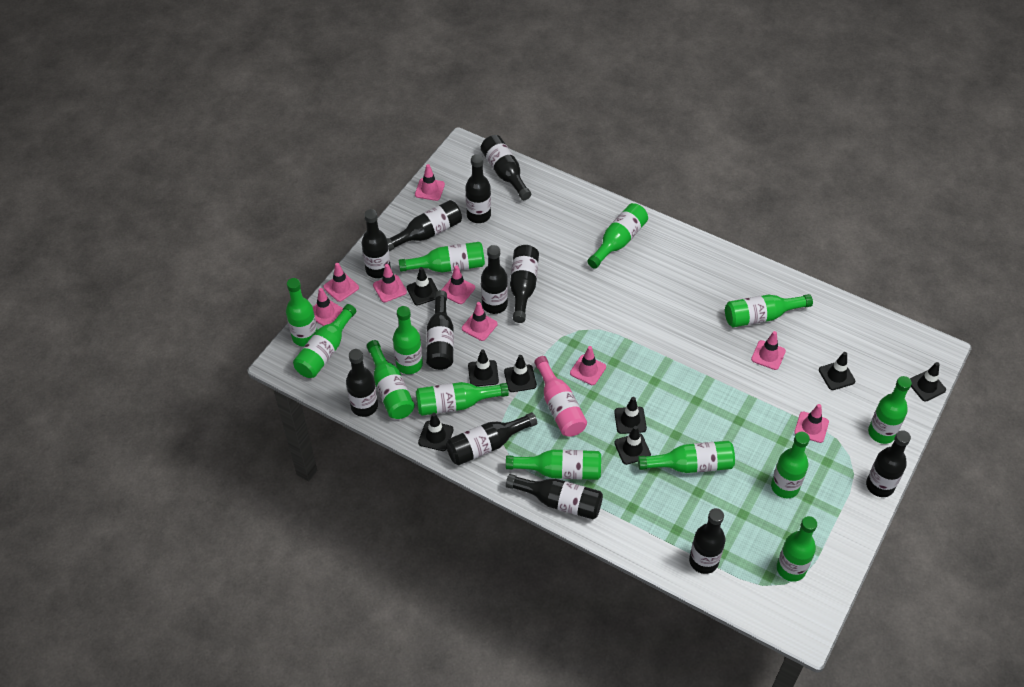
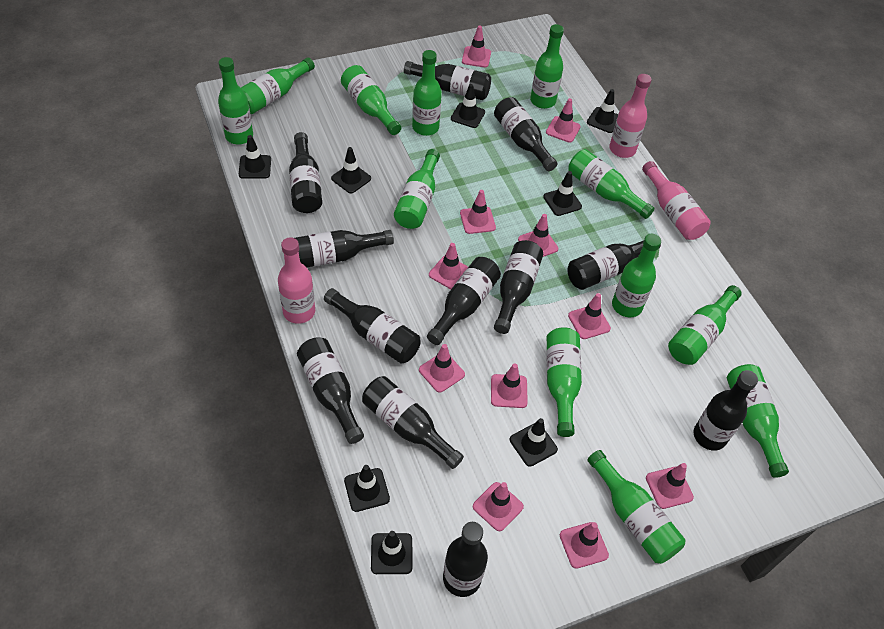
green bottle: 13 -> 12
pink bottle: 1 -> 3
pink traffic cone: 9 -> 11

